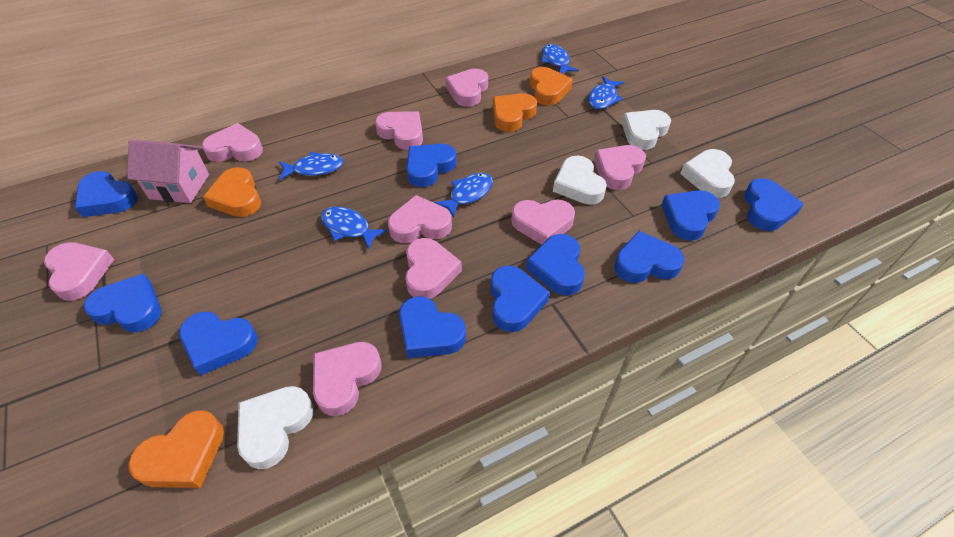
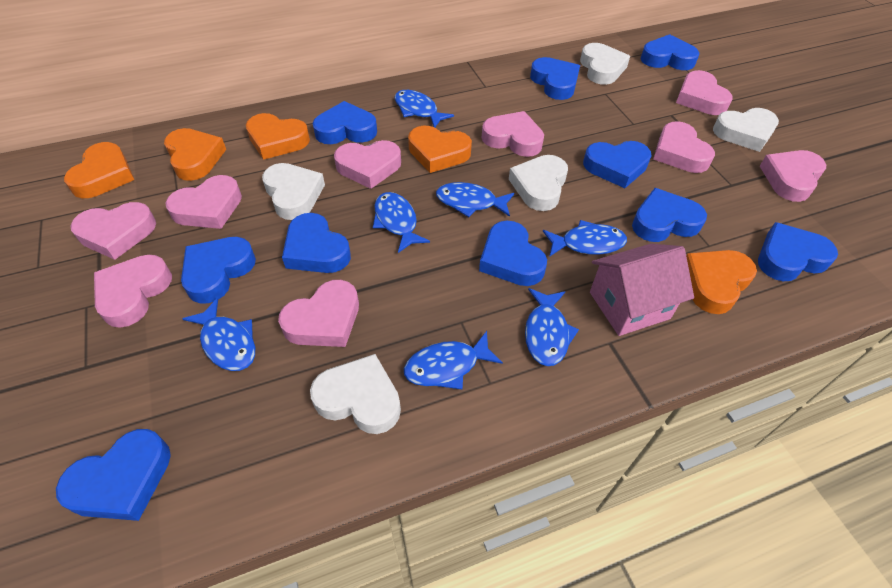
blue fish: 5 -> 7
orange heart: 4 -> 5
white heart: 4 -> 5

